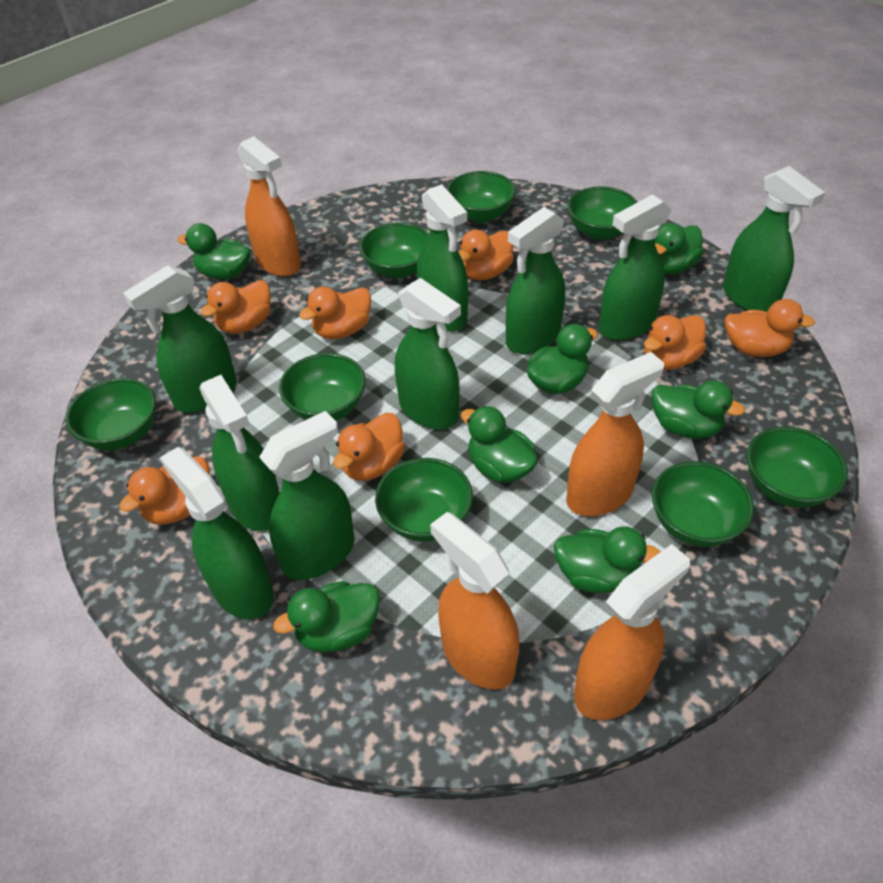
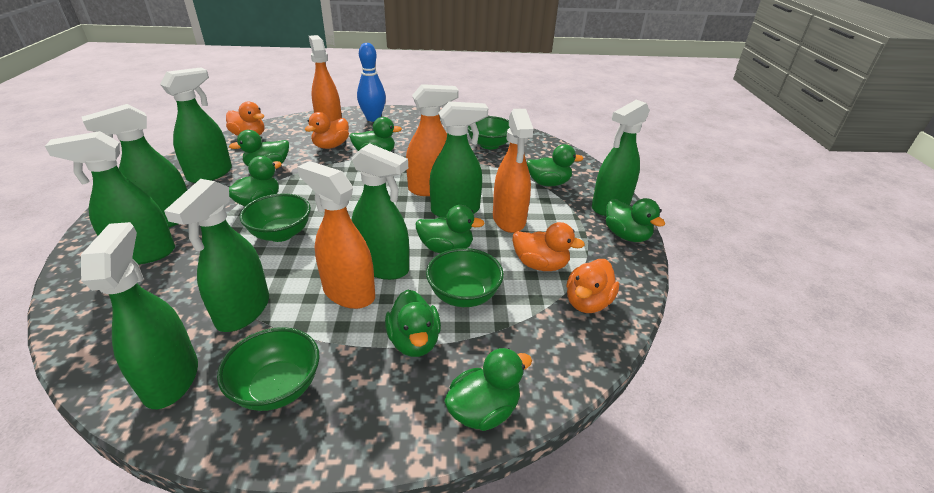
blue bowling pin: 0 -> 1
green bowl: 8 -> 4
green duck: 7 -> 8
green spray bottle: 9 -> 8
orange duck: 7 -> 4

